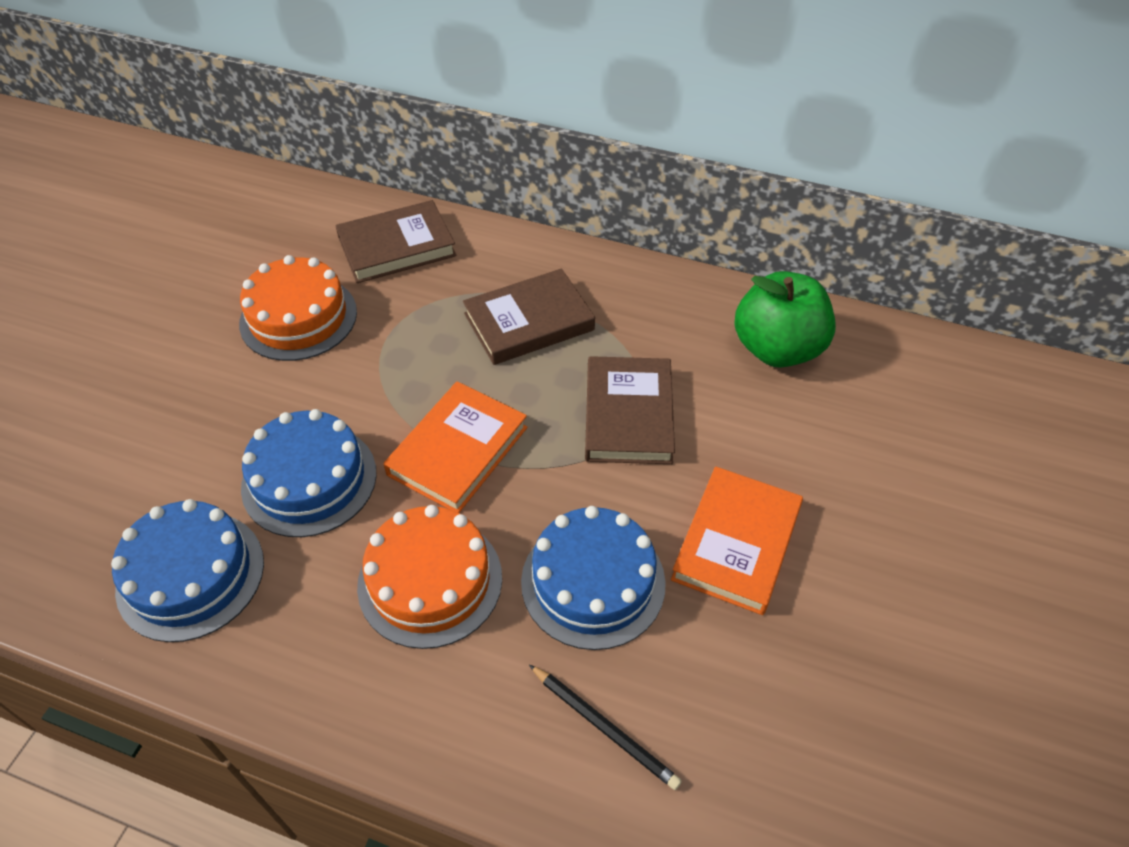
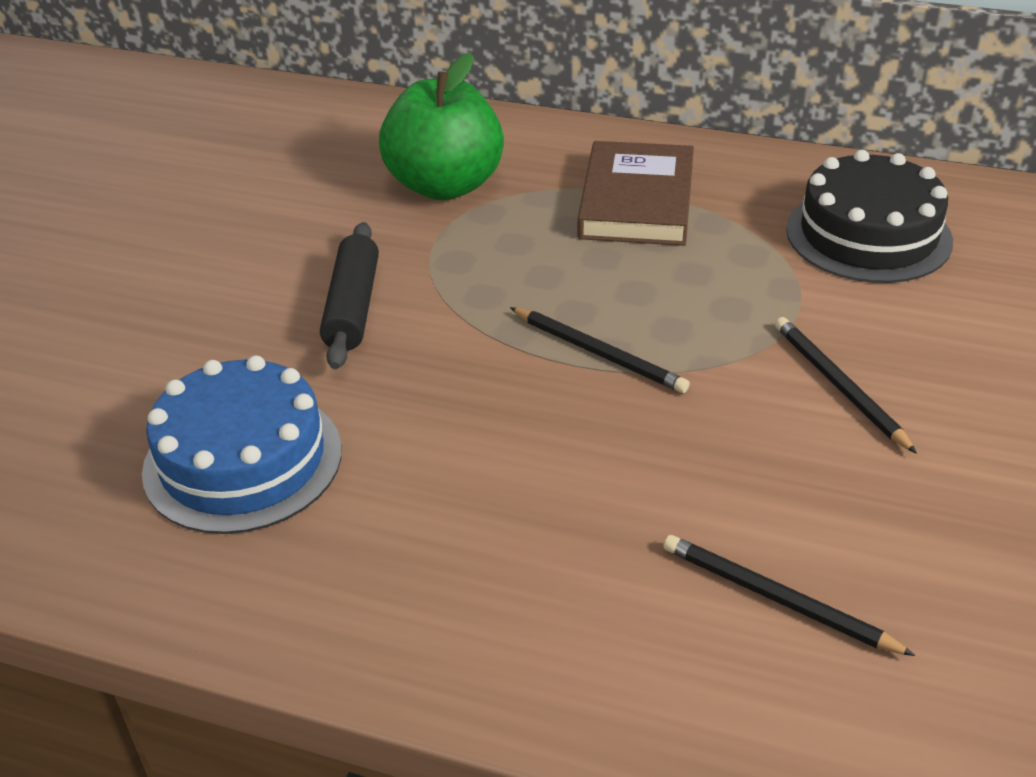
black cake: 0 -> 1
black pencil: 1 -> 3
black rolling pin: 0 -> 1
blue cake: 3 -> 1
brown book: 3 -> 1
orange book: 2 -> 0
orange cake: 2 -> 0

